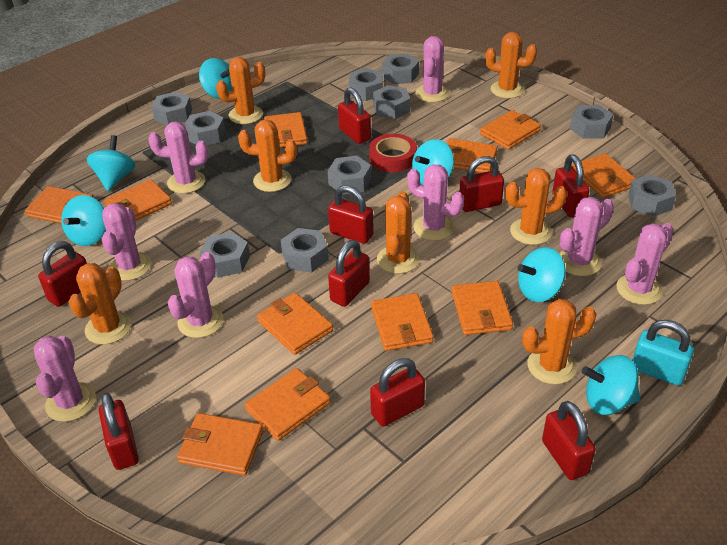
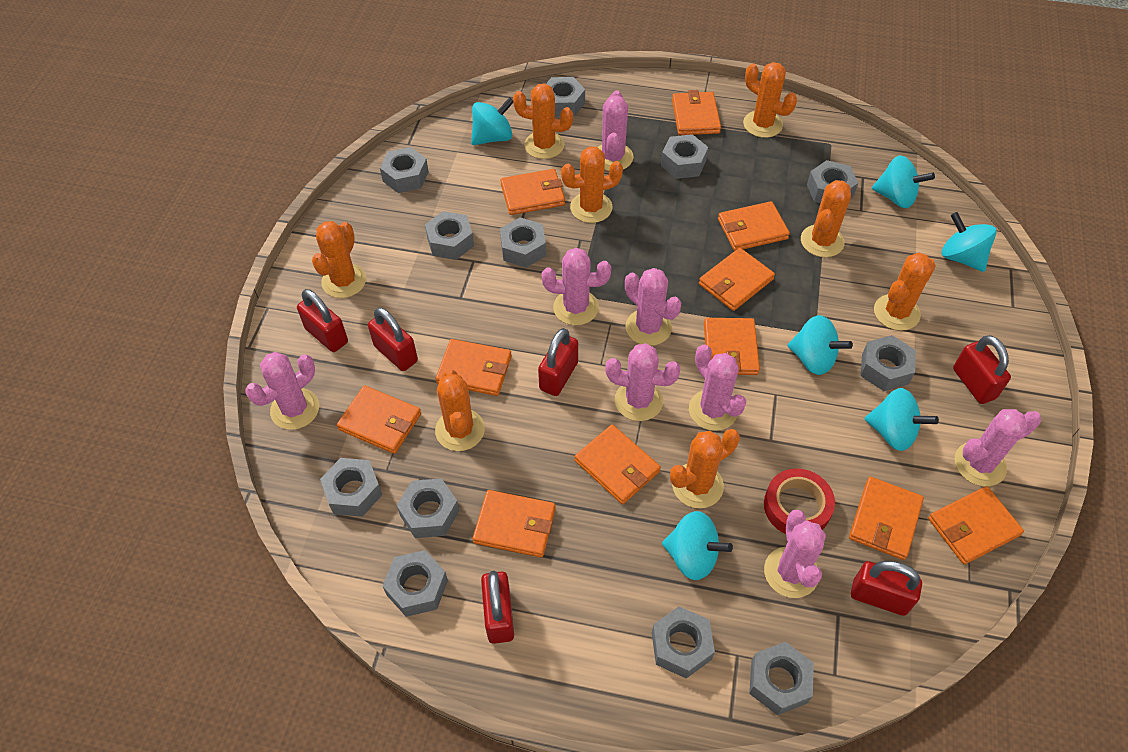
grey nut: 10 -> 12
orange cactus: 7 -> 8
red padlock: 9 -> 6
turquoise padlock: 1 -> 0

